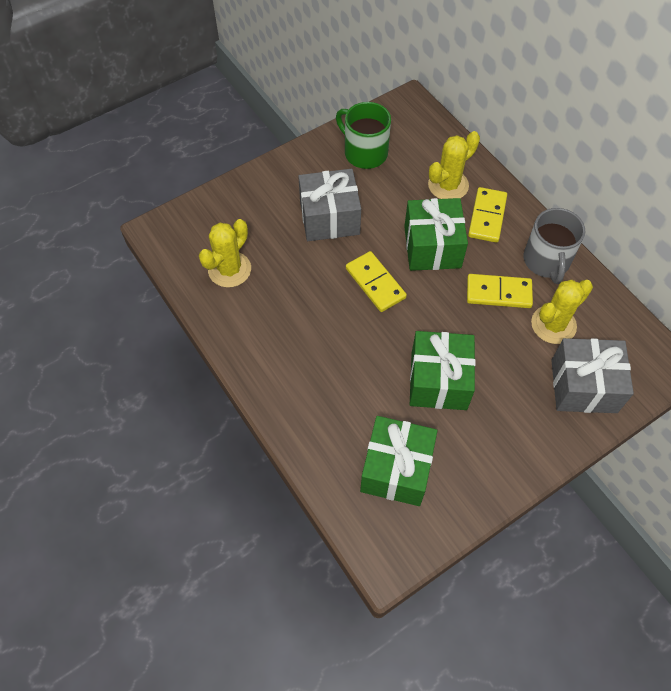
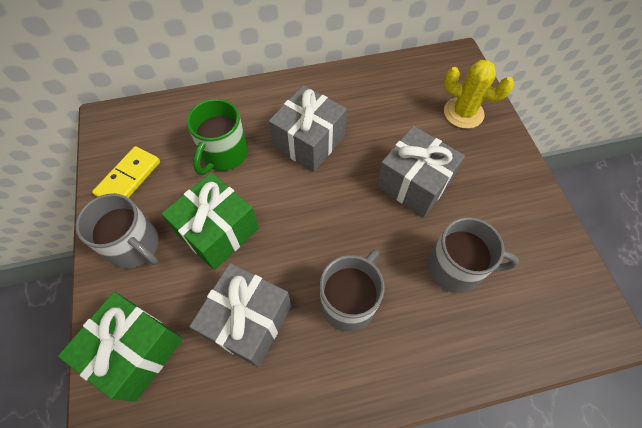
green gift: 3 -> 2
grey gift: 2 -> 3
grey mug: 1 -> 3
yellow cactus: 3 -> 1
yellow domino: 3 -> 1

